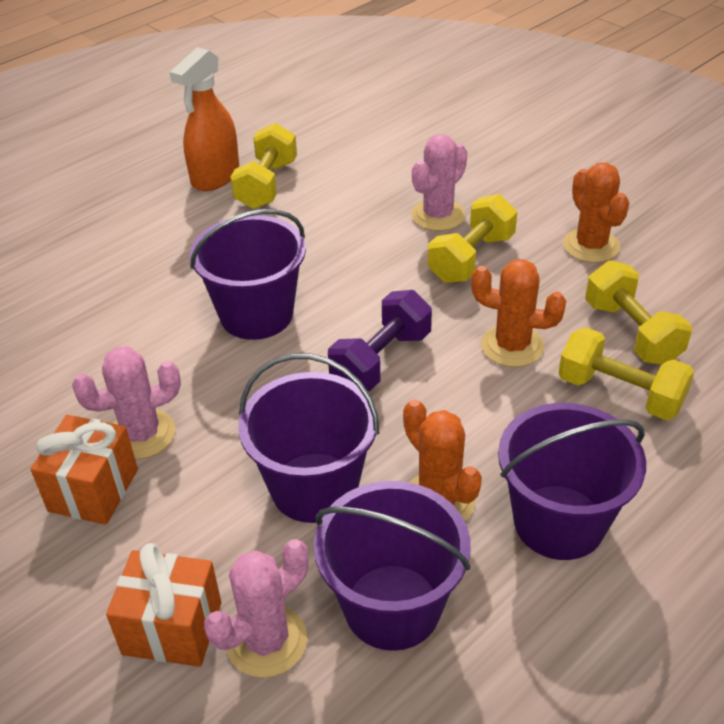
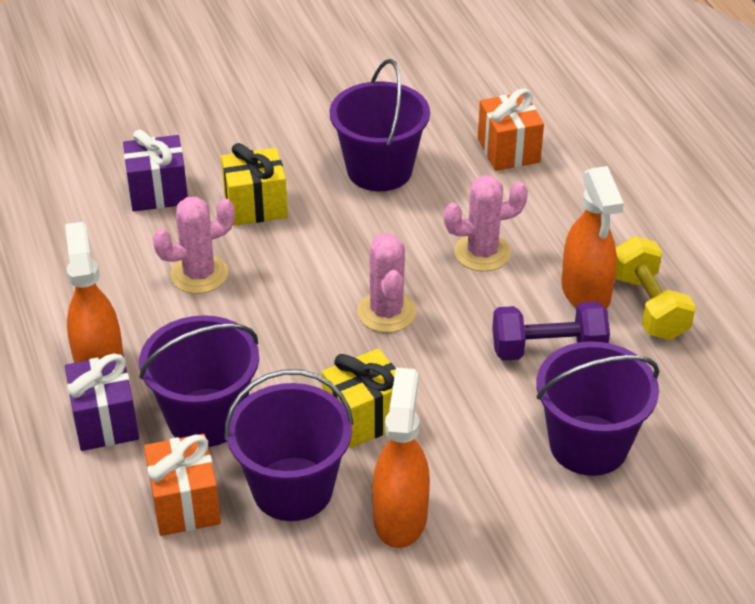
orange cactus: 3 -> 0
orange spray bottle: 1 -> 3
purple gift: 0 -> 2
yellow dumbbell: 4 -> 1
yellow gift: 0 -> 2

